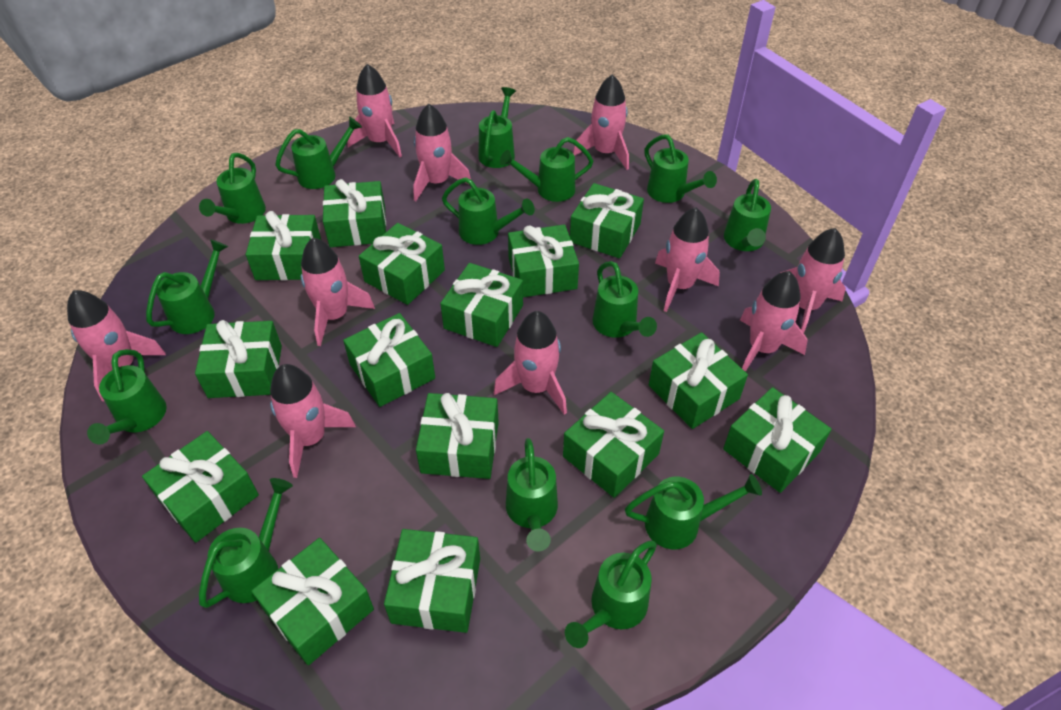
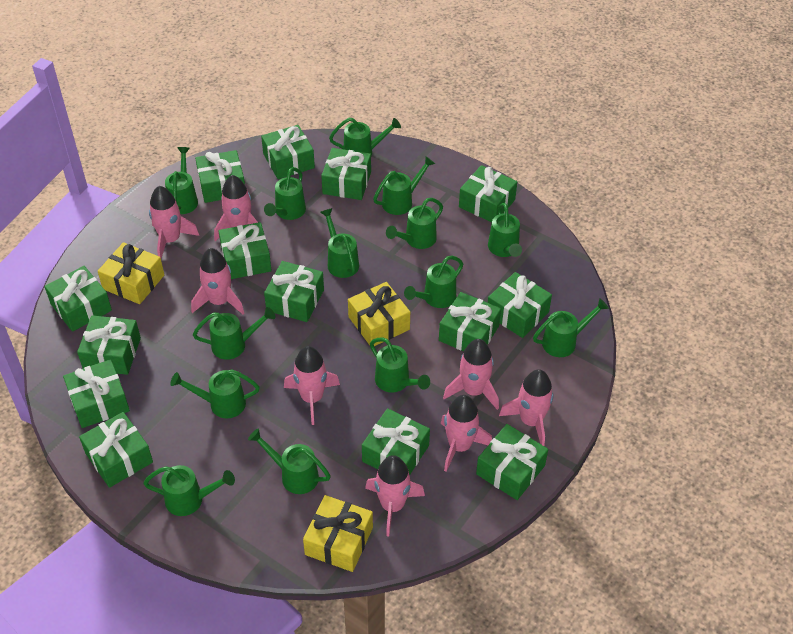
green gift: 15 -> 14
pink rocket: 10 -> 8
yellow gift: 0 -> 3

